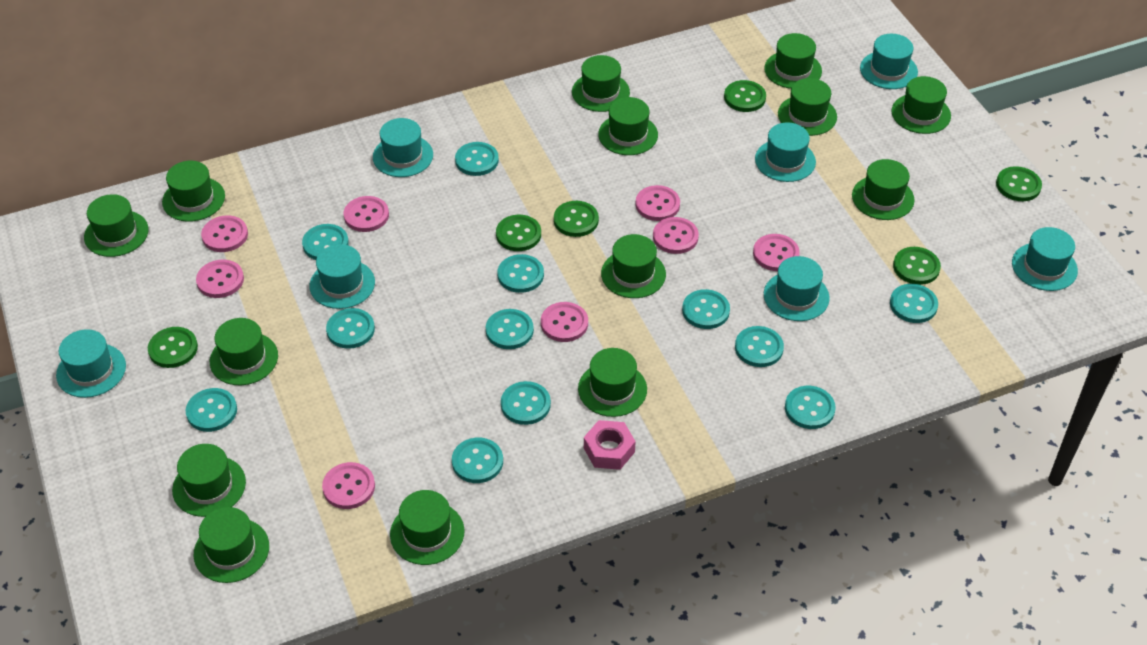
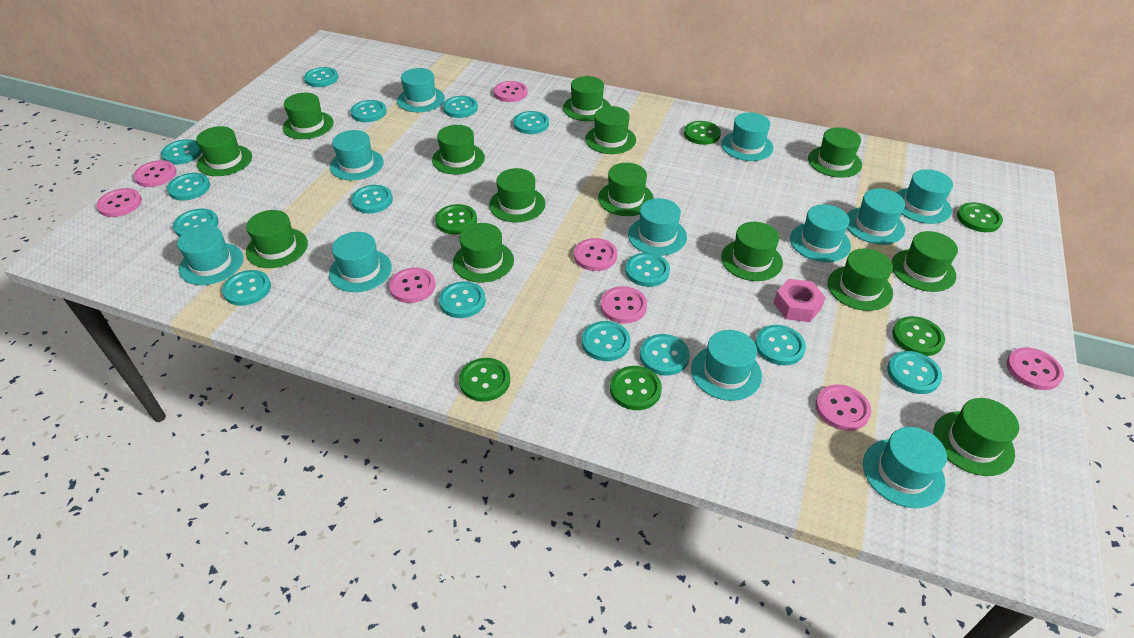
turquoise button: 12 -> 15
turquoise hat: 7 -> 11

